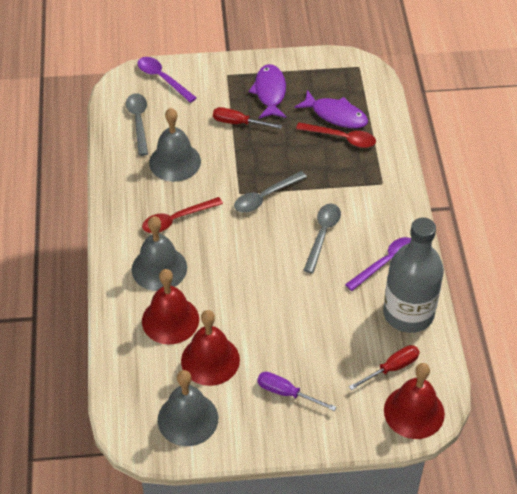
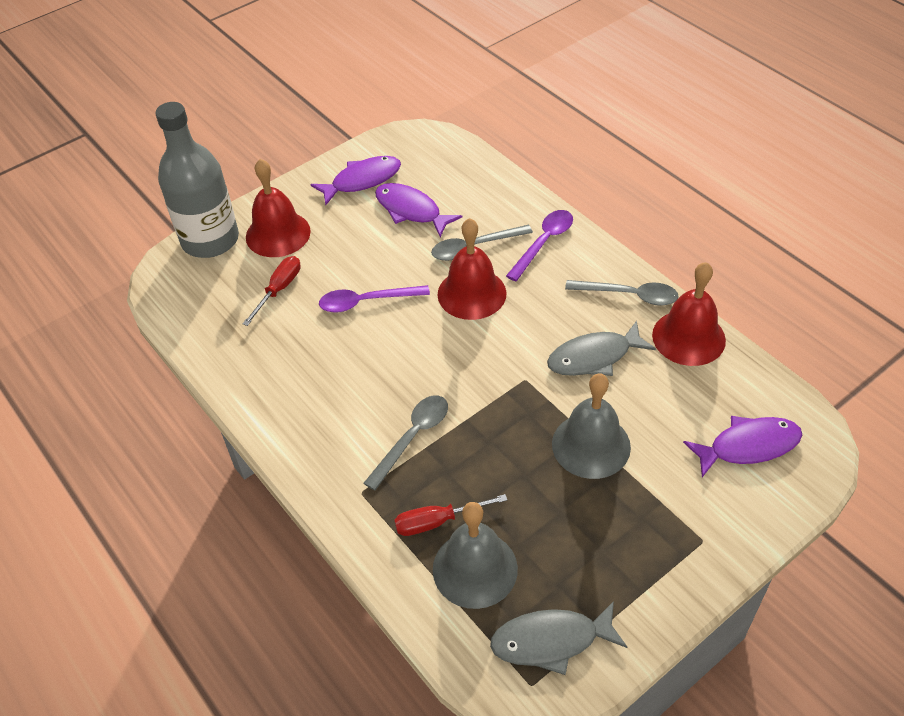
grey bell: 3 -> 2
grey fish: 0 -> 2
purple fish: 2 -> 3
purple screwdriver: 1 -> 0
red spoon: 2 -> 0

